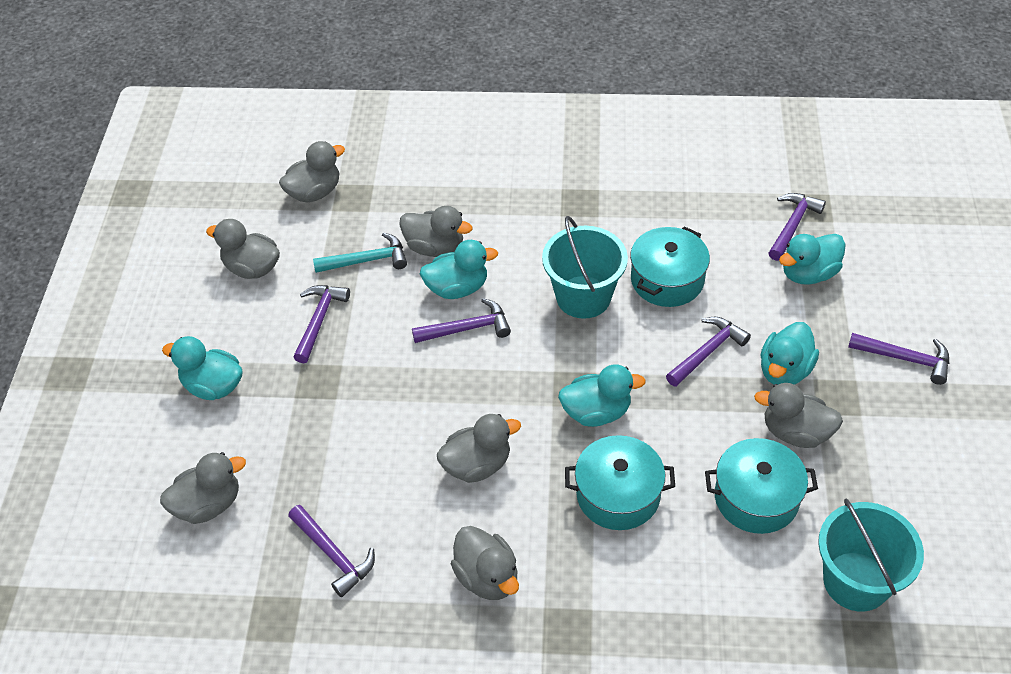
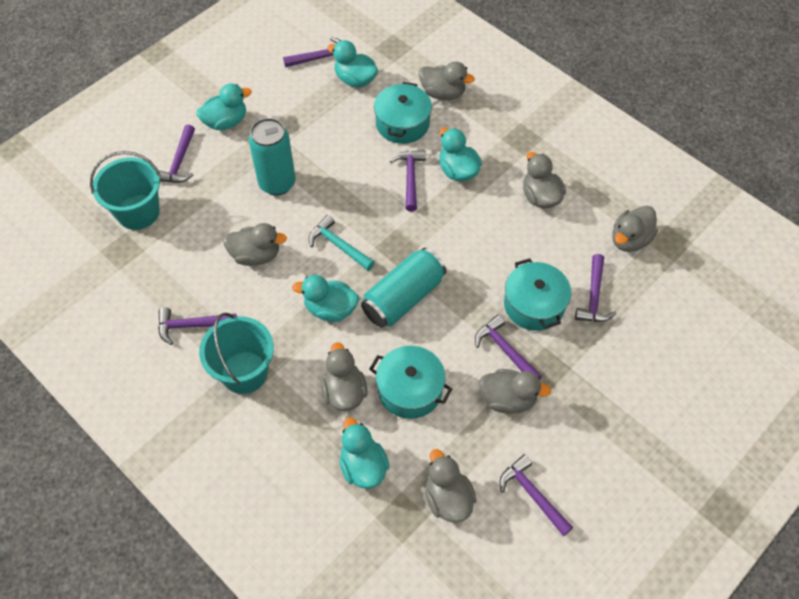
purple hammer: 6 -> 7
turquoise can: 0 -> 2

